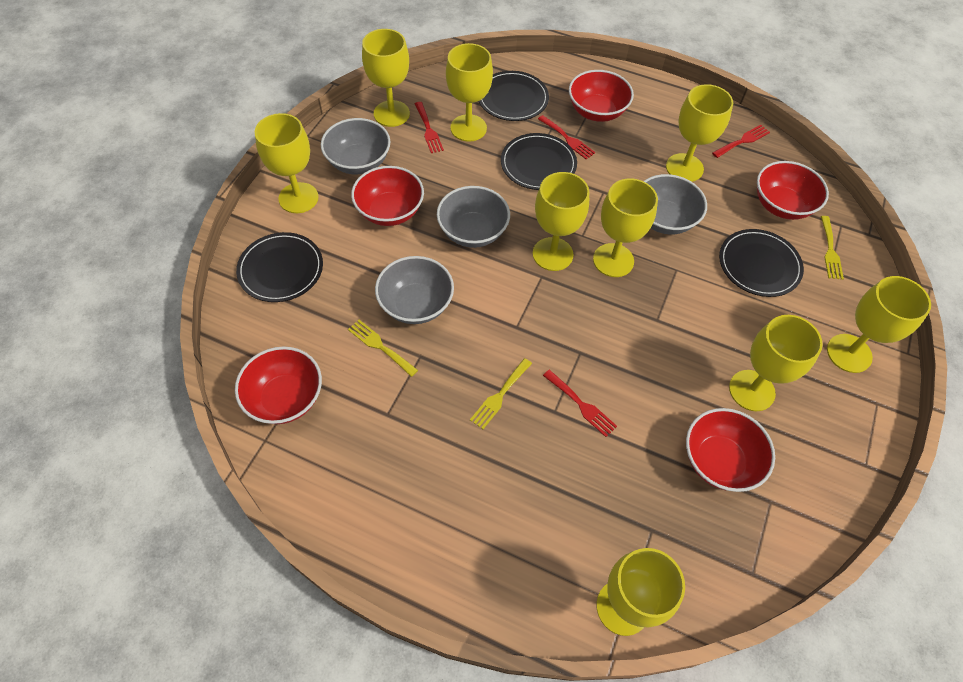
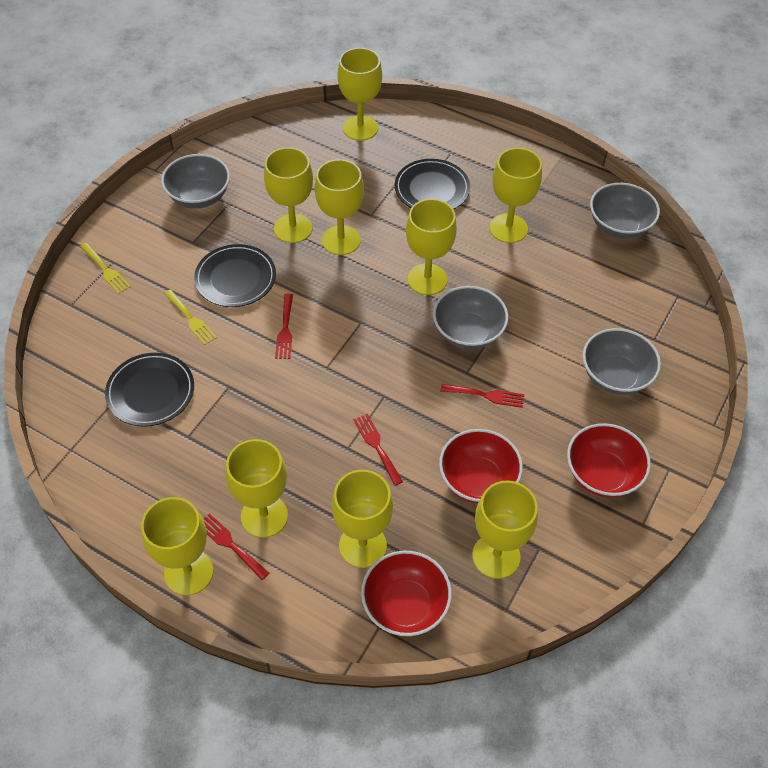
black plate: 4 -> 3
red bowl: 5 -> 3
yellow fork: 3 -> 2

